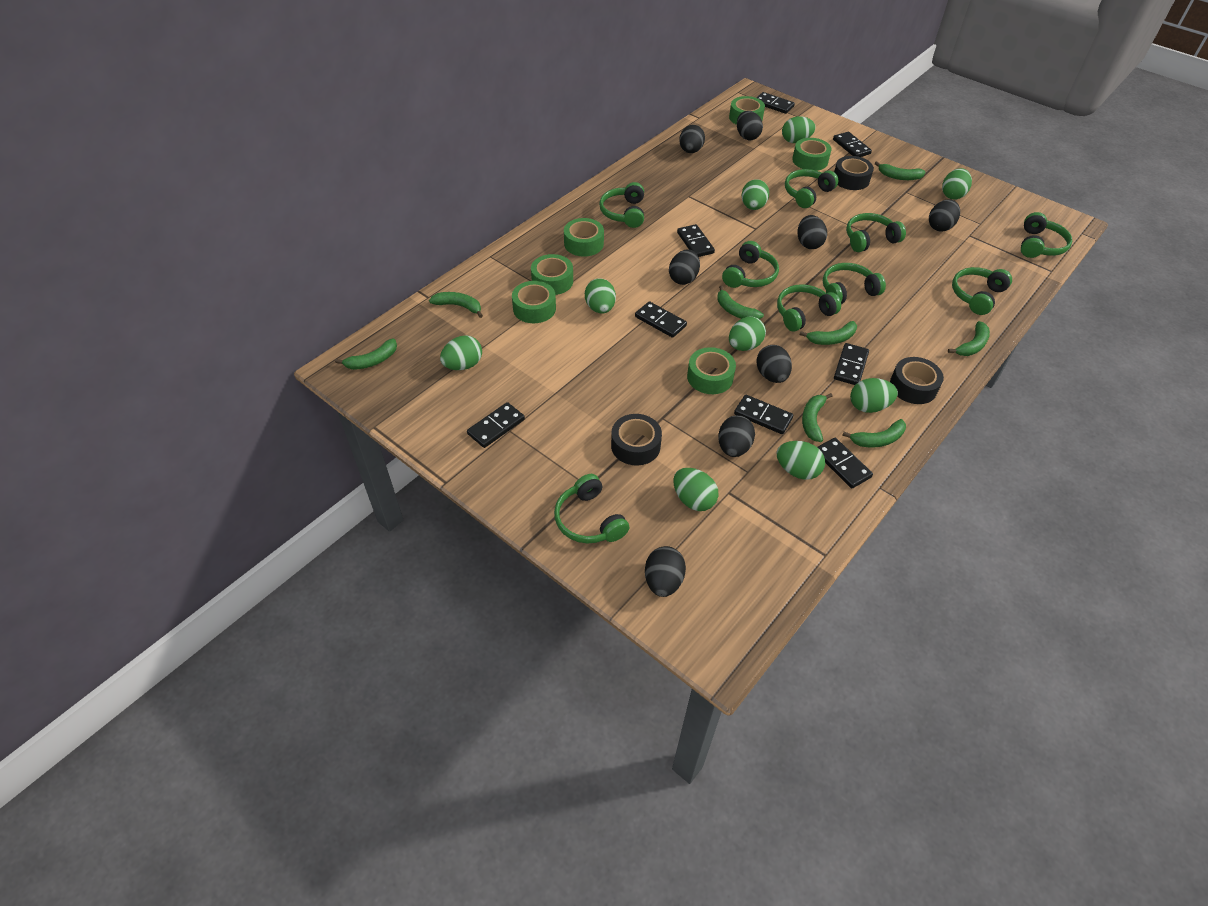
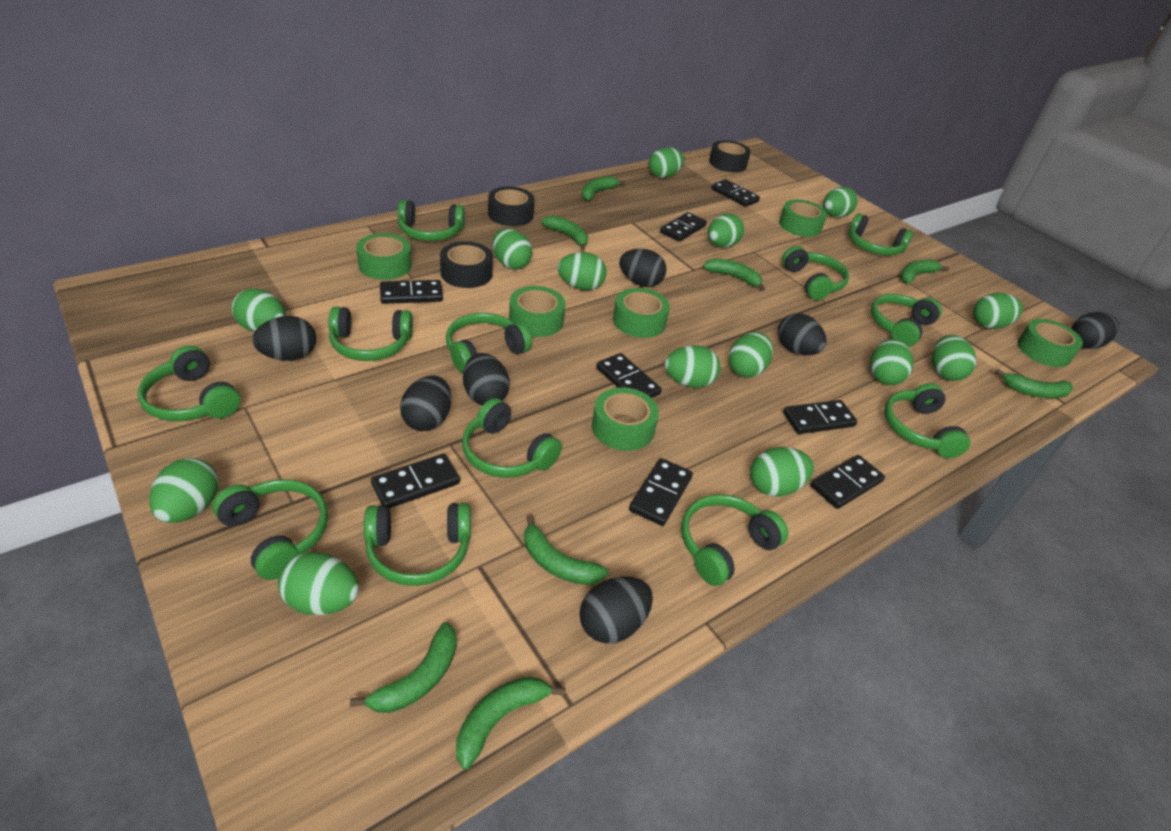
black egg: 8 -> 7
green egg: 9 -> 14
green headphones: 9 -> 12

